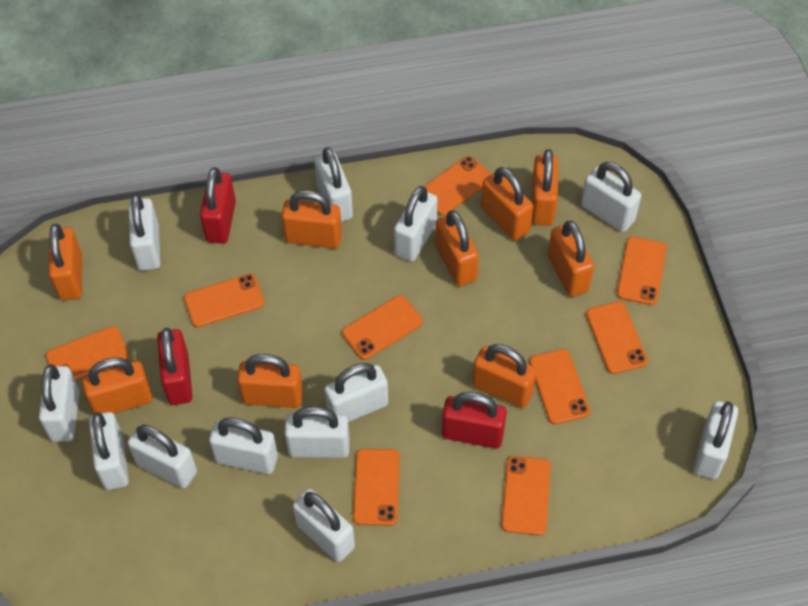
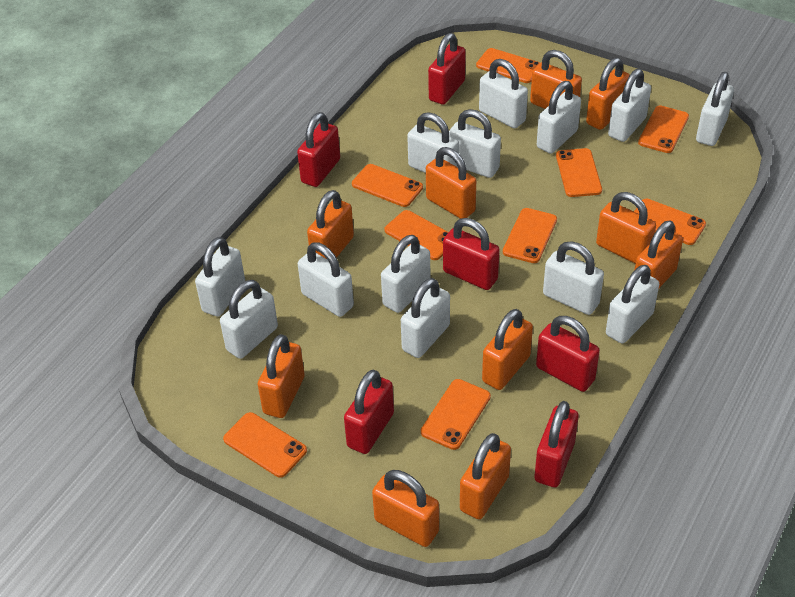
orange padlock: 9 -> 10
red padlock: 3 -> 6
white padlock: 12 -> 13

